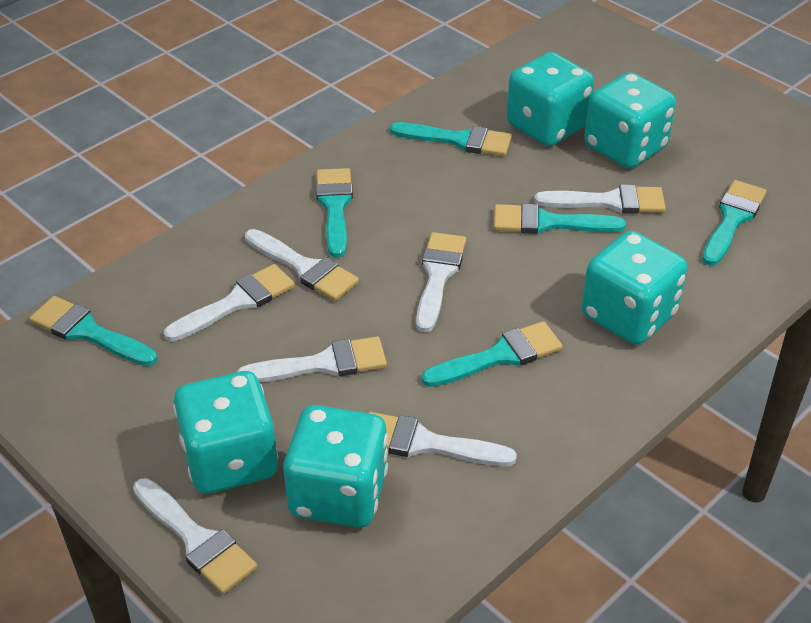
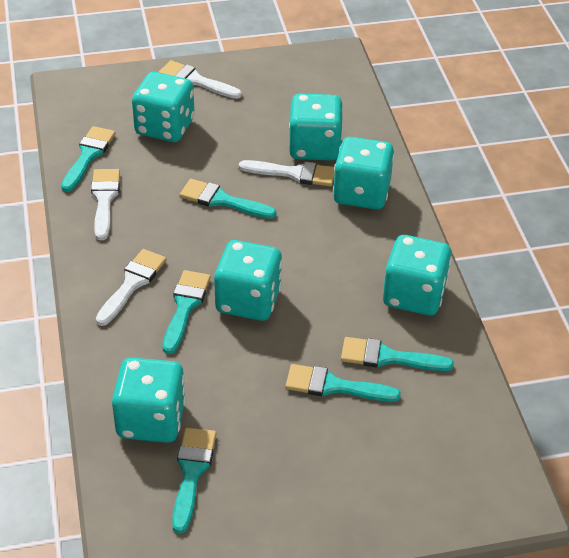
turquoise dice: 5 -> 6
white brush: 7 -> 4

